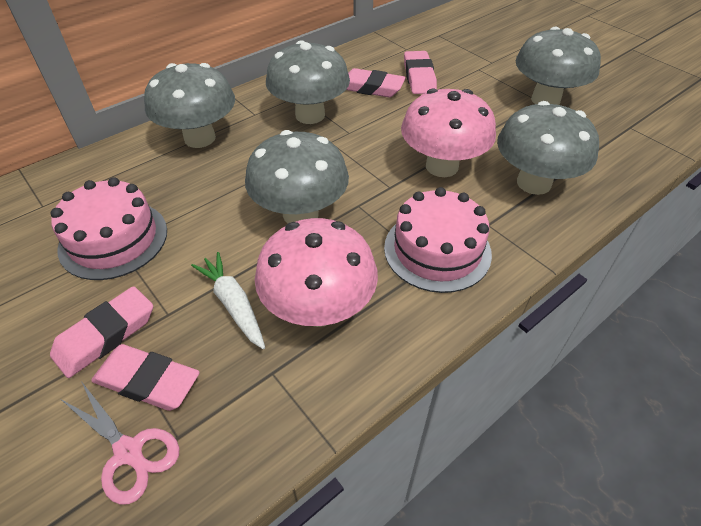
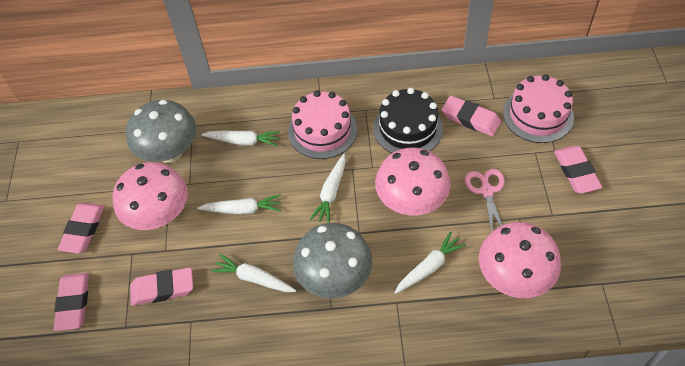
black cake: 0 -> 1
grey mushroom: 5 -> 2
pink eraser: 4 -> 5
pink mushroom: 2 -> 3
white carrot: 1 -> 5

